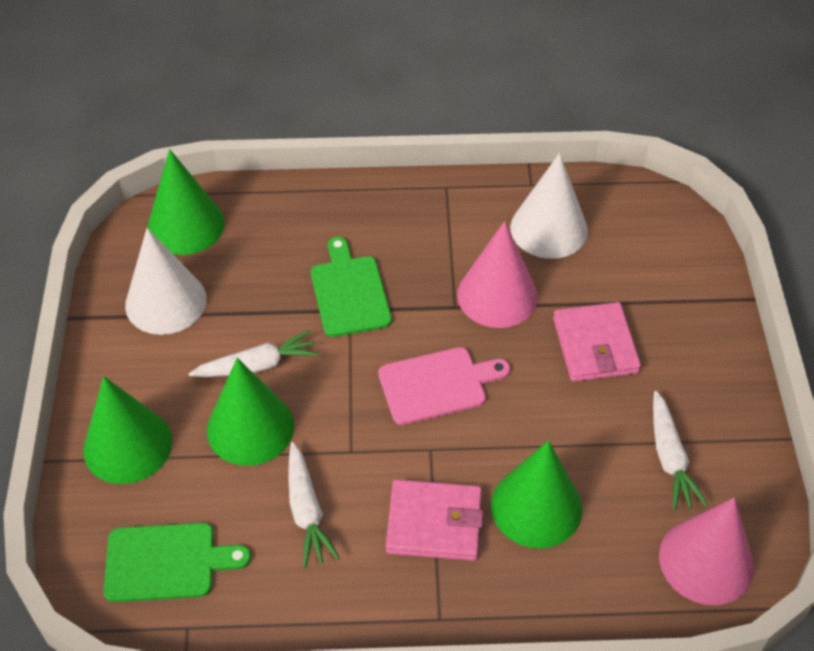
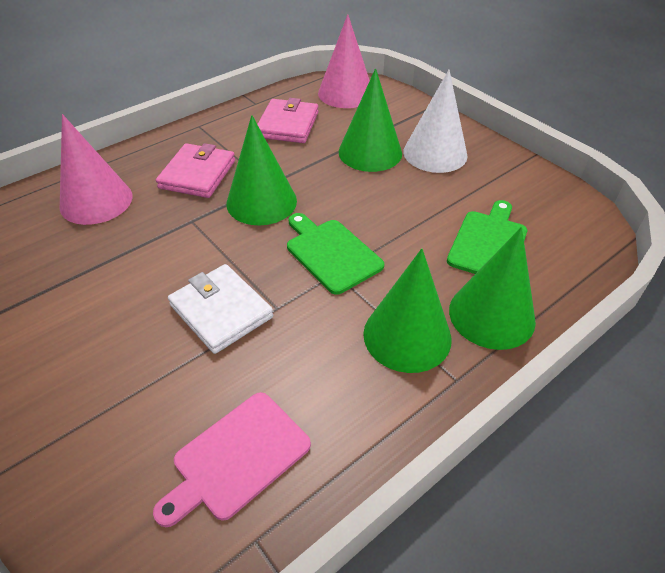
white carrot: 3 -> 0
white cone: 2 -> 1
white wallet: 0 -> 1

